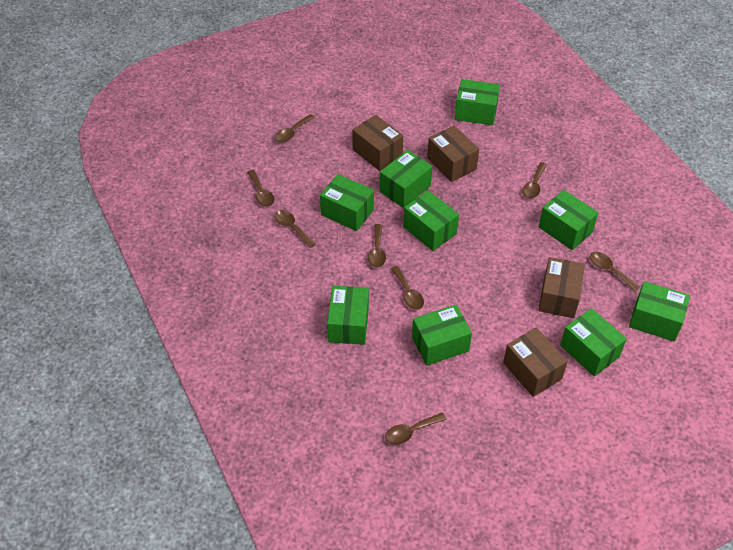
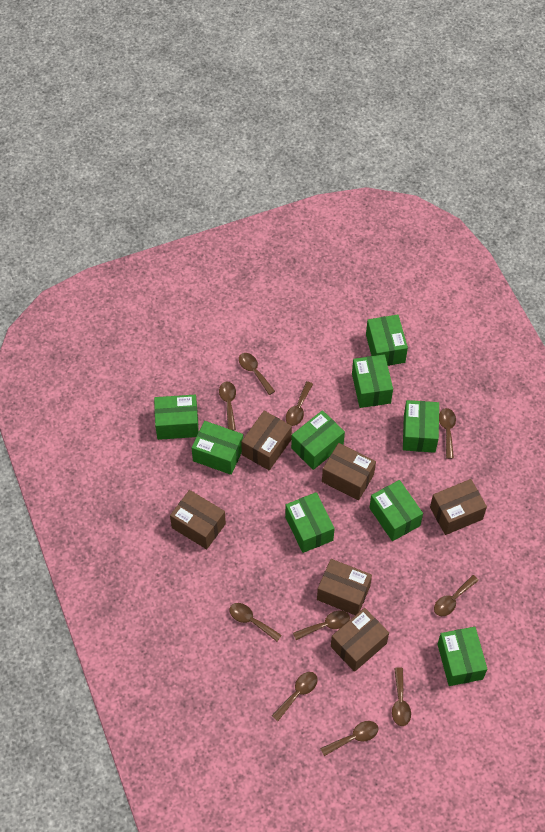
brown box: 4 -> 6
brown spoon: 8 -> 10

